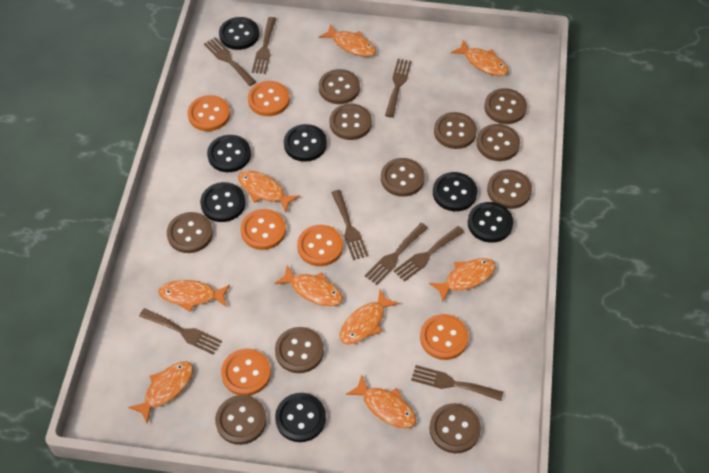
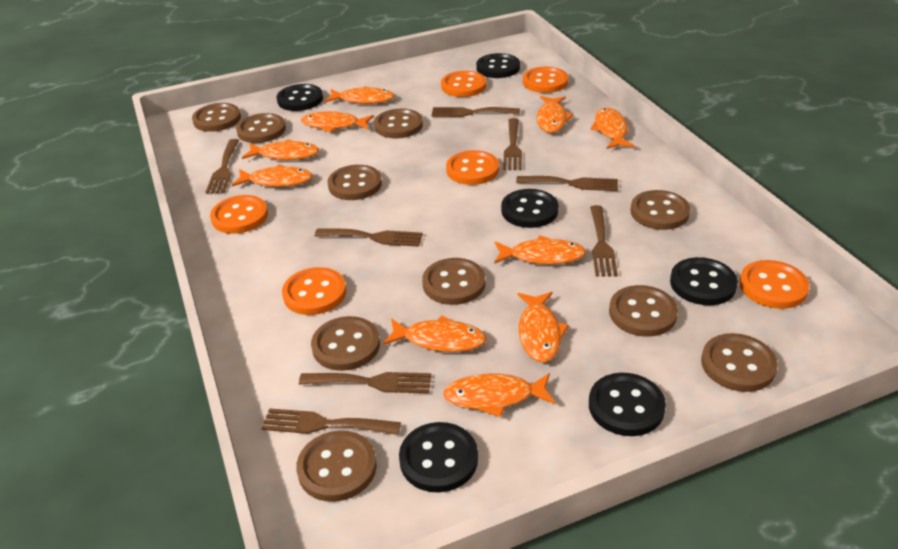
black button: 7 -> 6
brown button: 11 -> 10
orange fish: 9 -> 10

